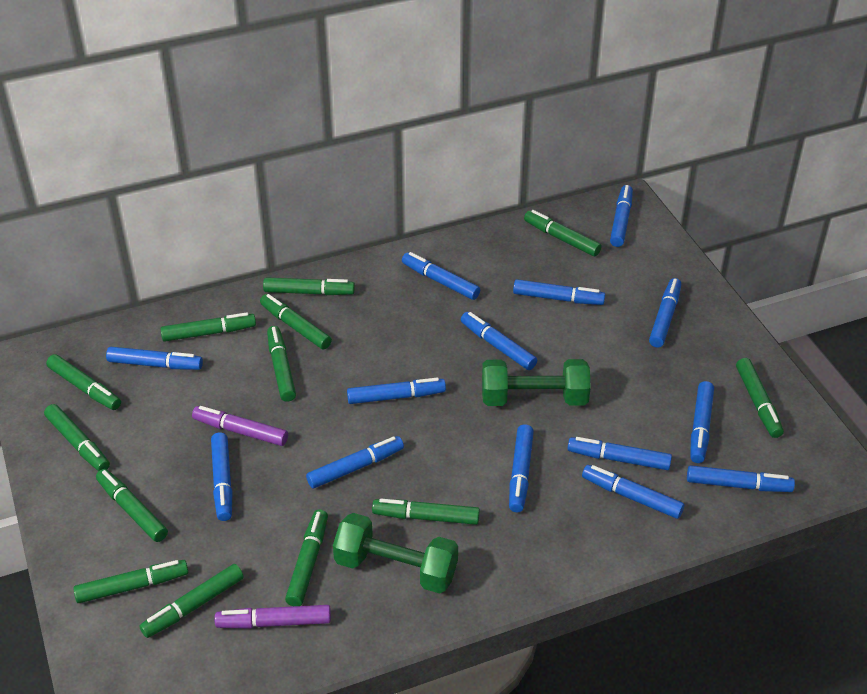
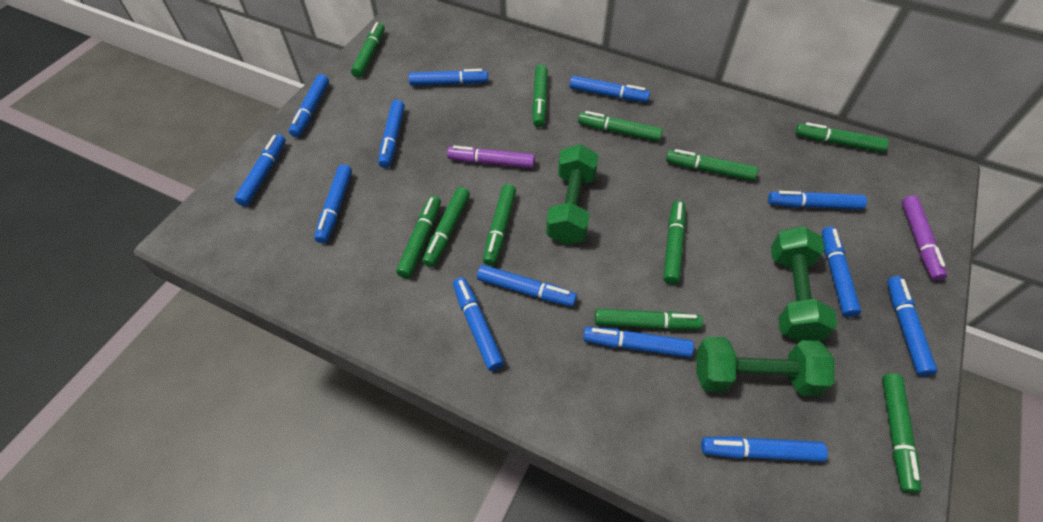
blue marker: 14 -> 13
green dumbbell: 2 -> 3
green marker: 13 -> 11

